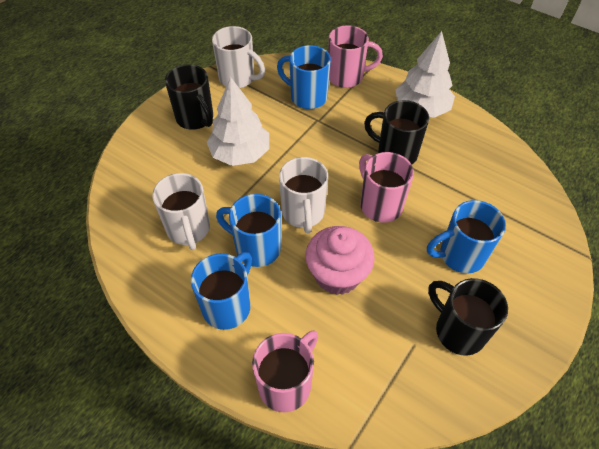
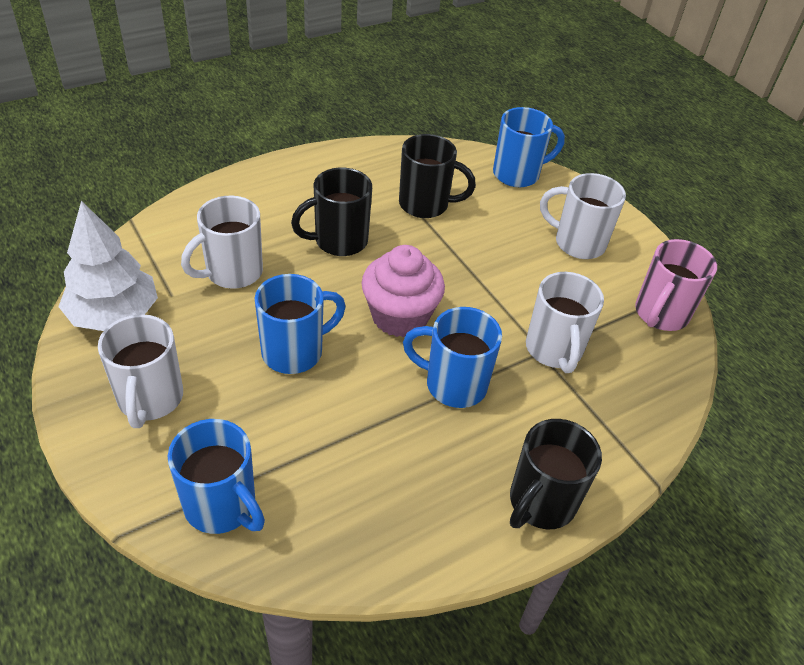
pink mug: 3 -> 1
white mug: 3 -> 4
white tree: 2 -> 1

